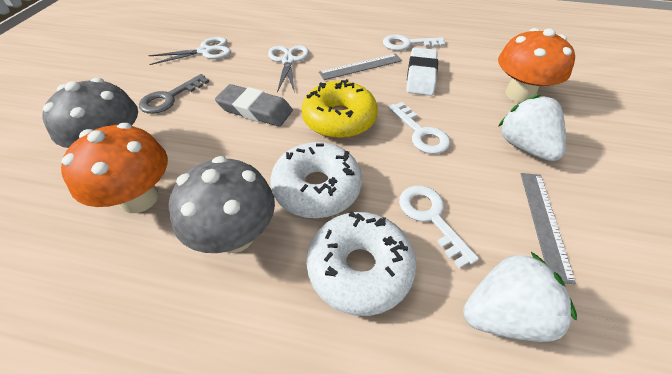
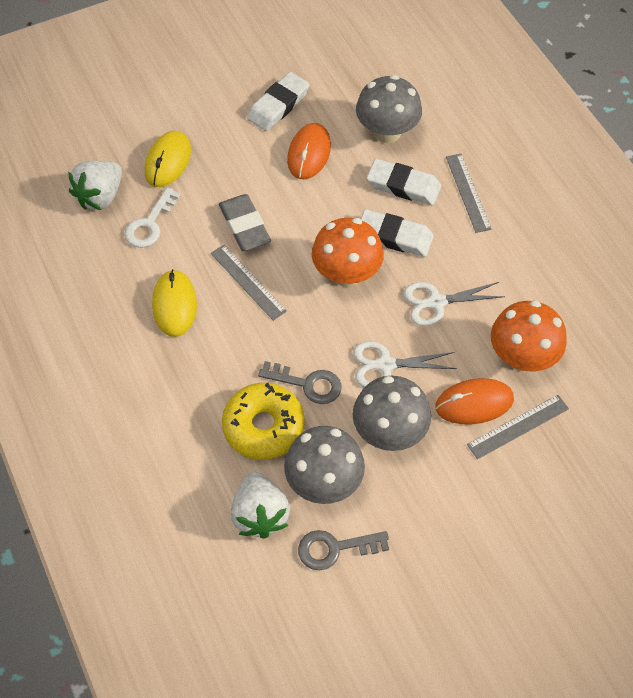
grey key: 1 -> 2
grey mushroom: 2 -> 3
grey ruler: 2 -> 3
orange mouse: 0 -> 2
white donut: 2 -> 0
white eraser: 1 -> 3
white key: 3 -> 1
yellow mouse: 0 -> 2

